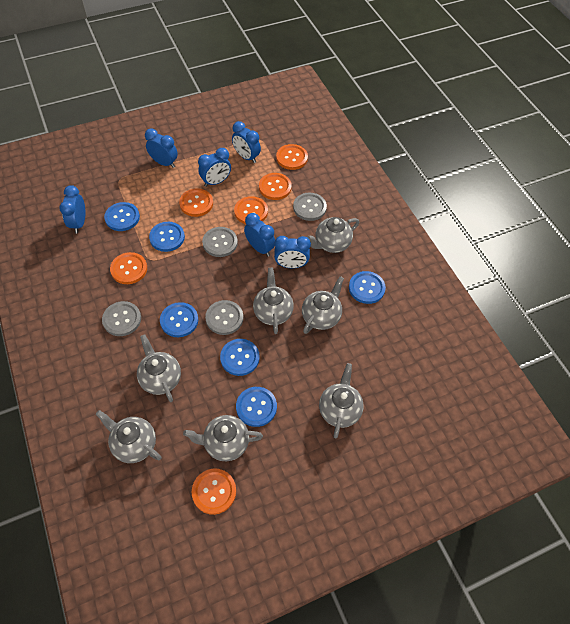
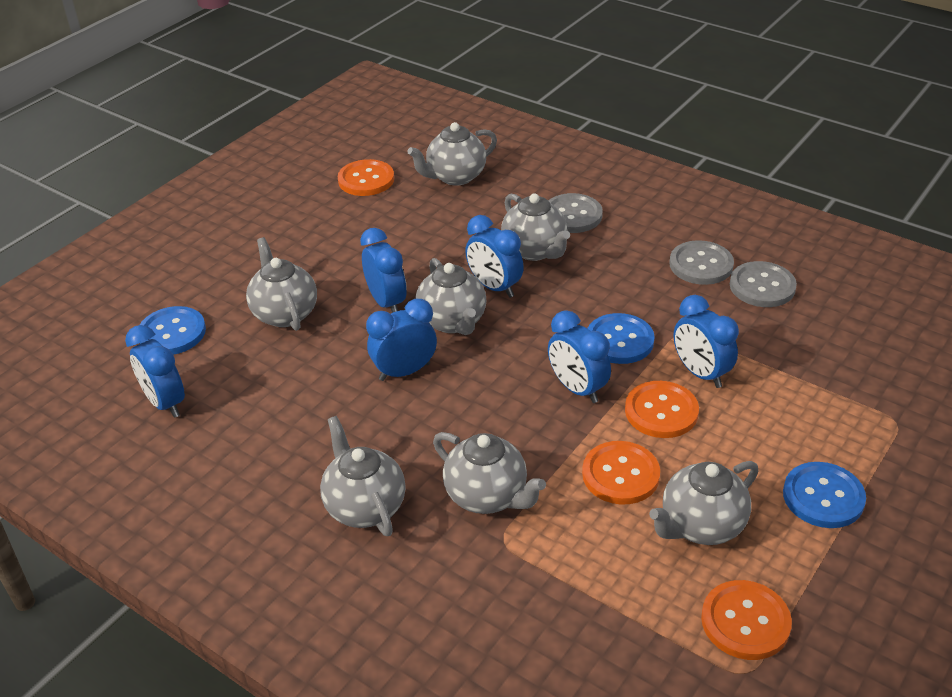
blue button: 6 -> 3
grey button: 4 -> 3
orange button: 6 -> 4

